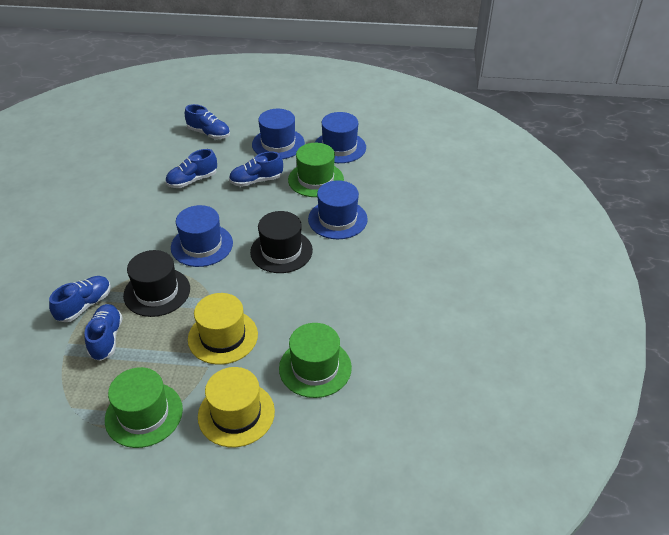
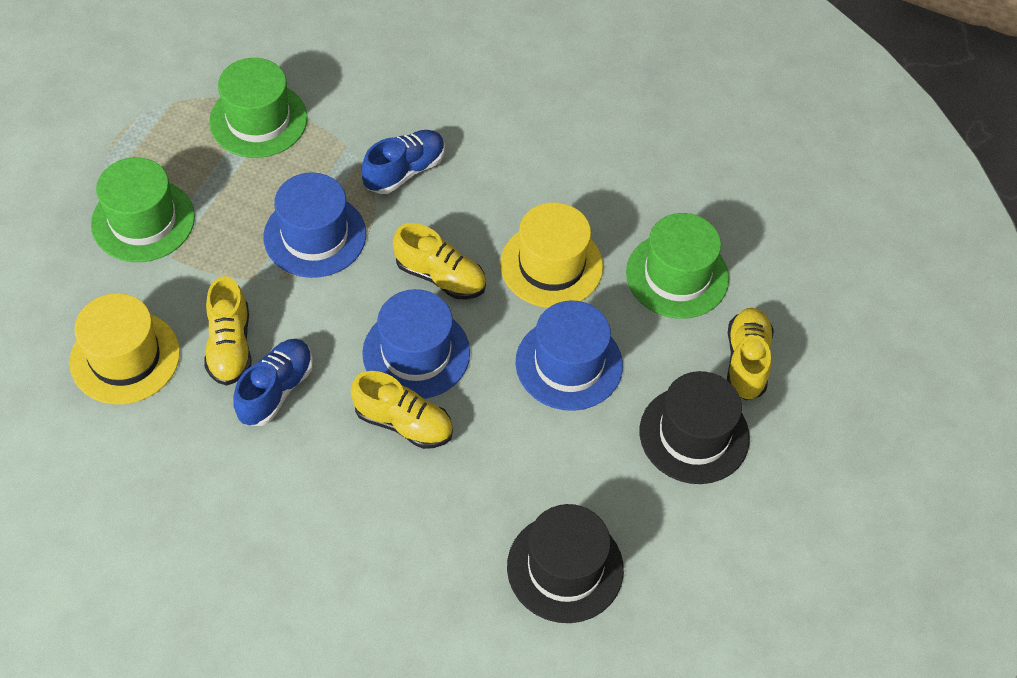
blue hat: 4 -> 3
blue shoe: 5 -> 2
yellow shoe: 0 -> 4

